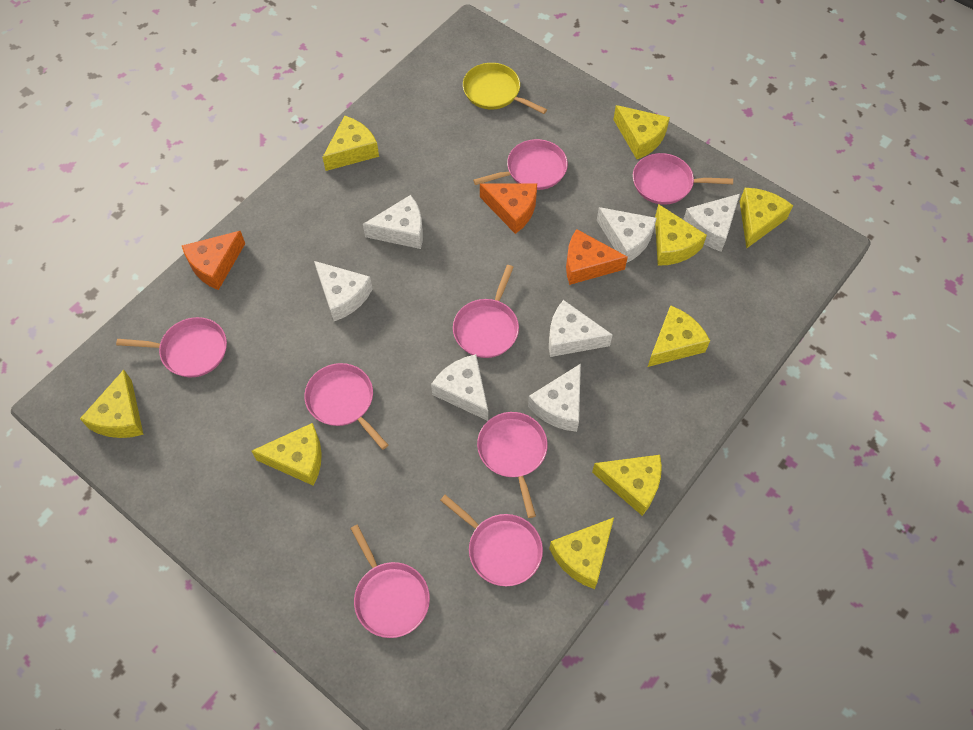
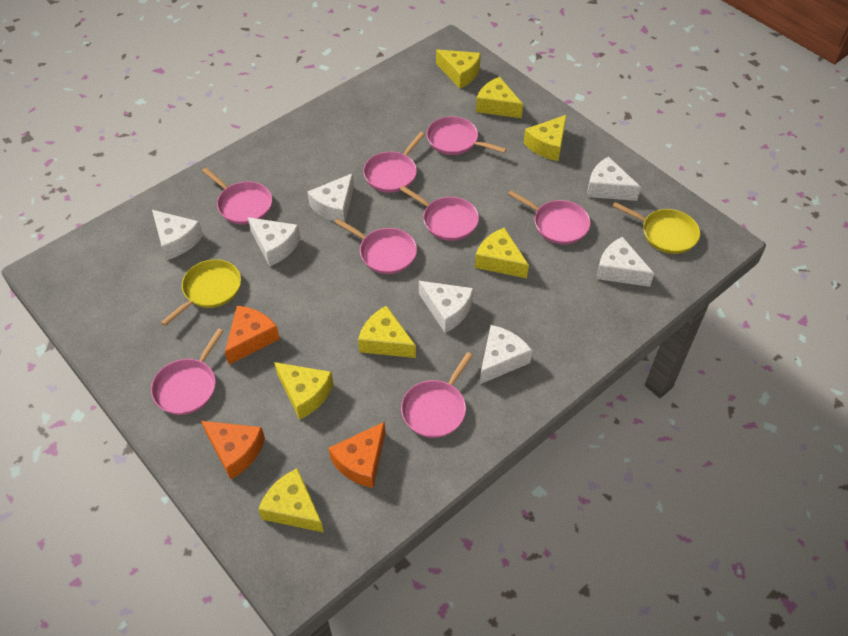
yellow cheese: 9 -> 7
yellow pan: 1 -> 2

